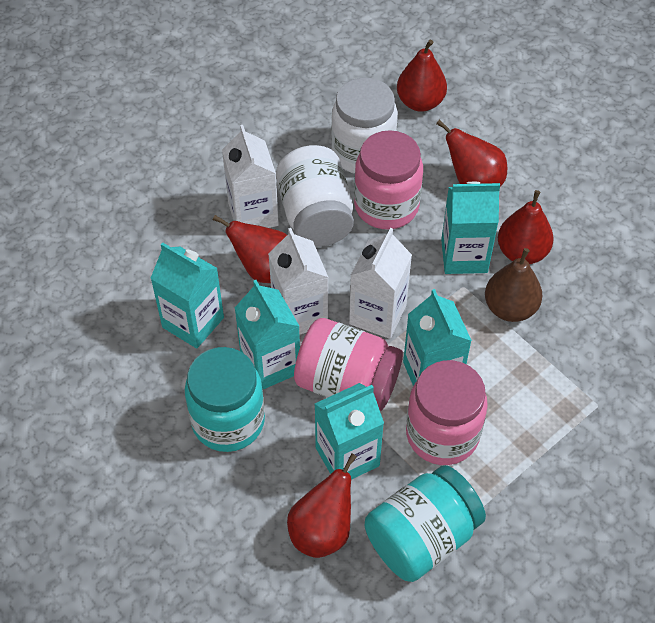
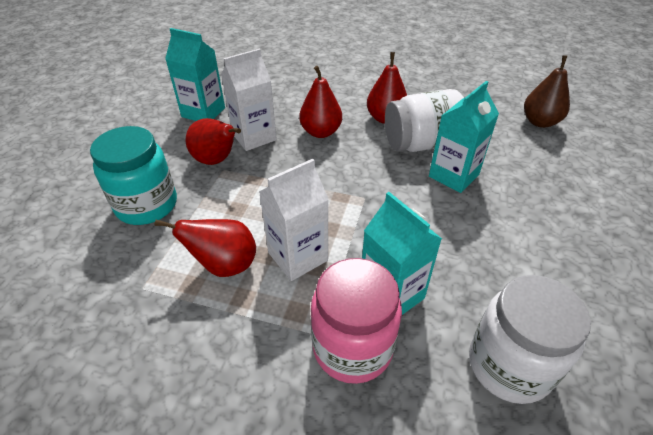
pink jar: 3 -> 1
red pear: 5 -> 4
turquoise carton: 5 -> 3
turquoise jar: 2 -> 1
white carton: 3 -> 2

